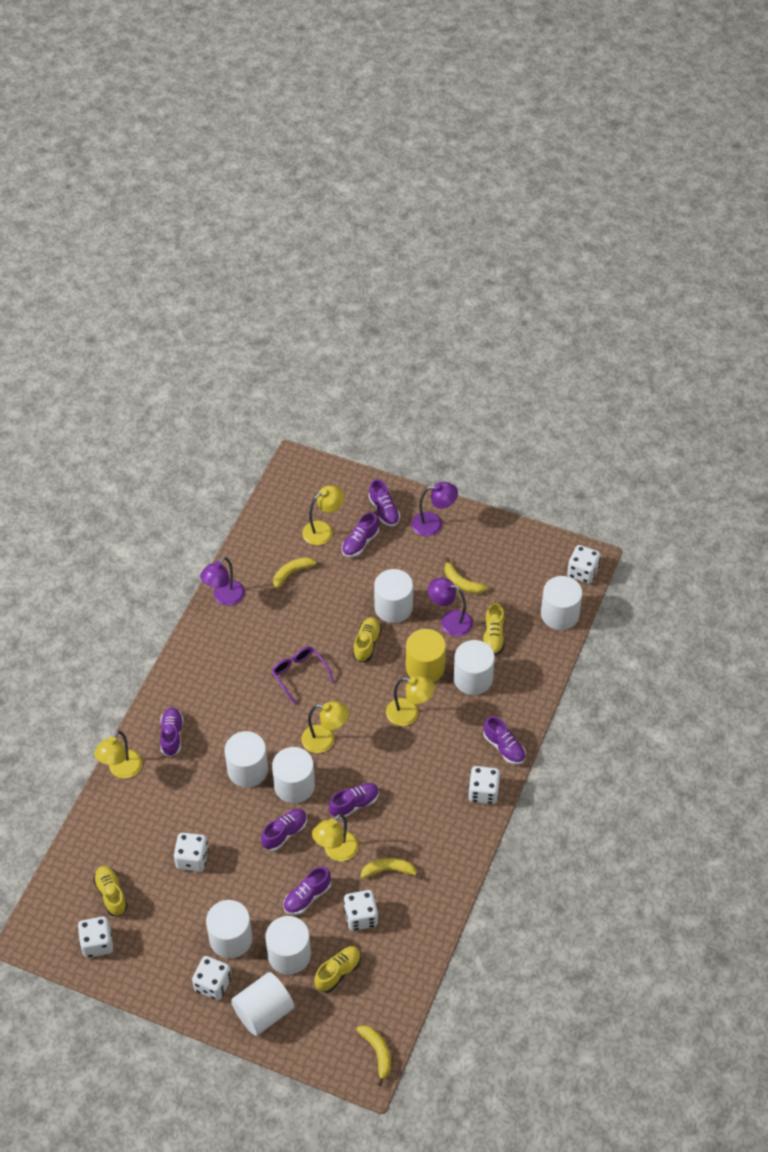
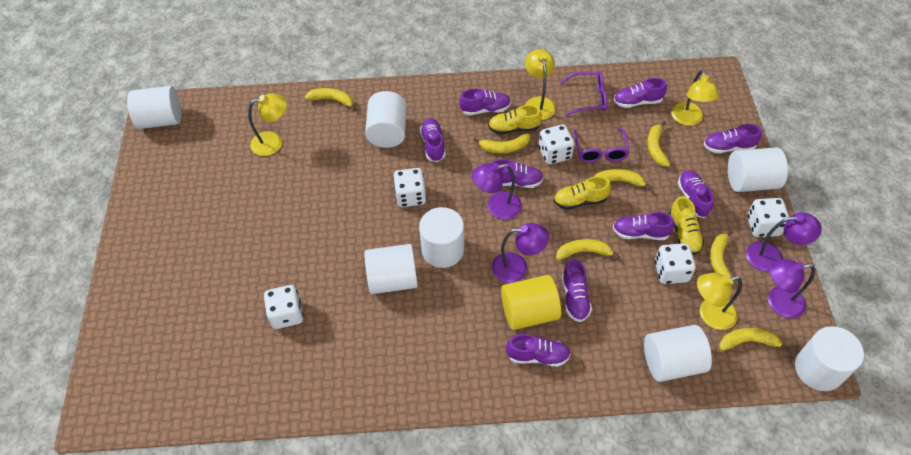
purple glasses: 1 -> 2
purple lamp: 3 -> 4
purple shoe: 7 -> 9
white cylinder: 8 -> 7
white dice: 6 -> 5
yellow banana: 4 -> 7
yellow lamp: 5 -> 4
yellow shoe: 4 -> 3

